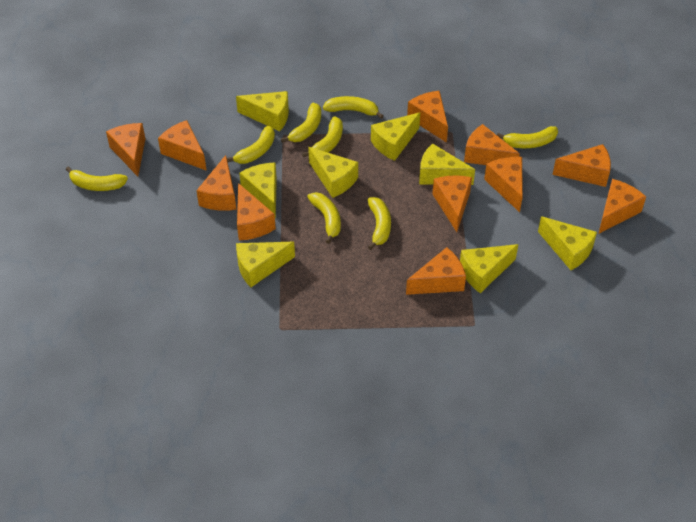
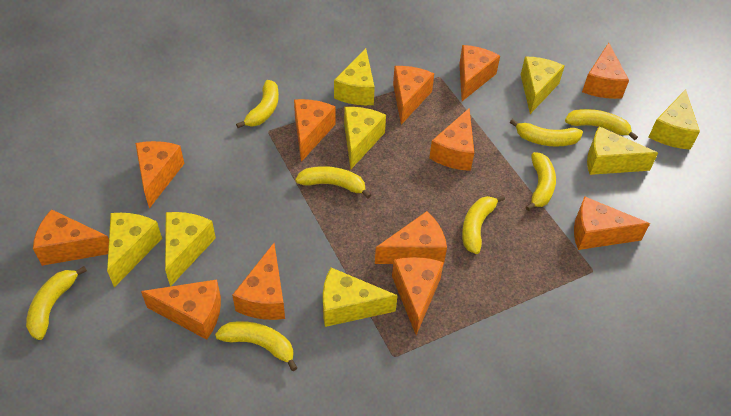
orange cheese: 11 -> 12

